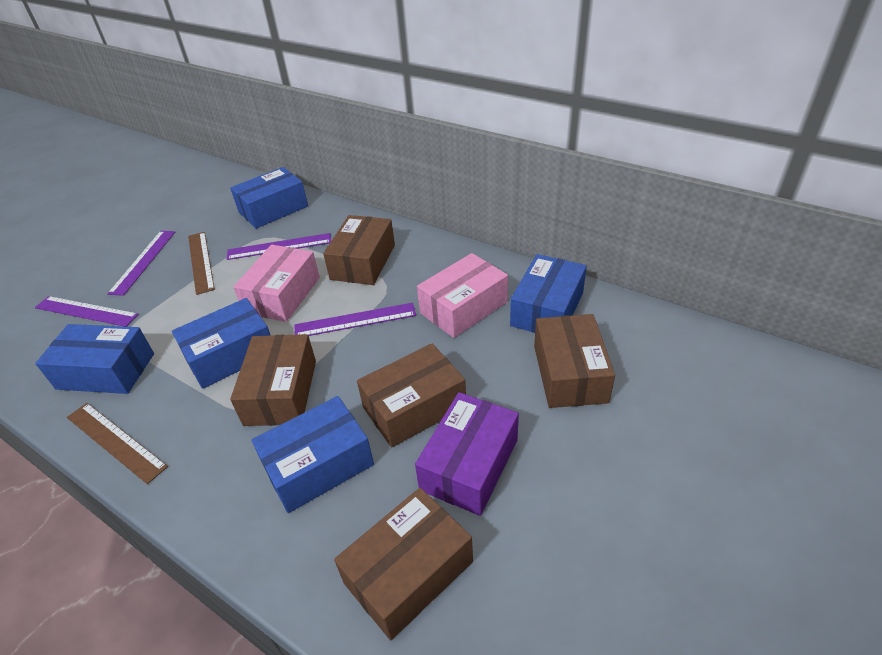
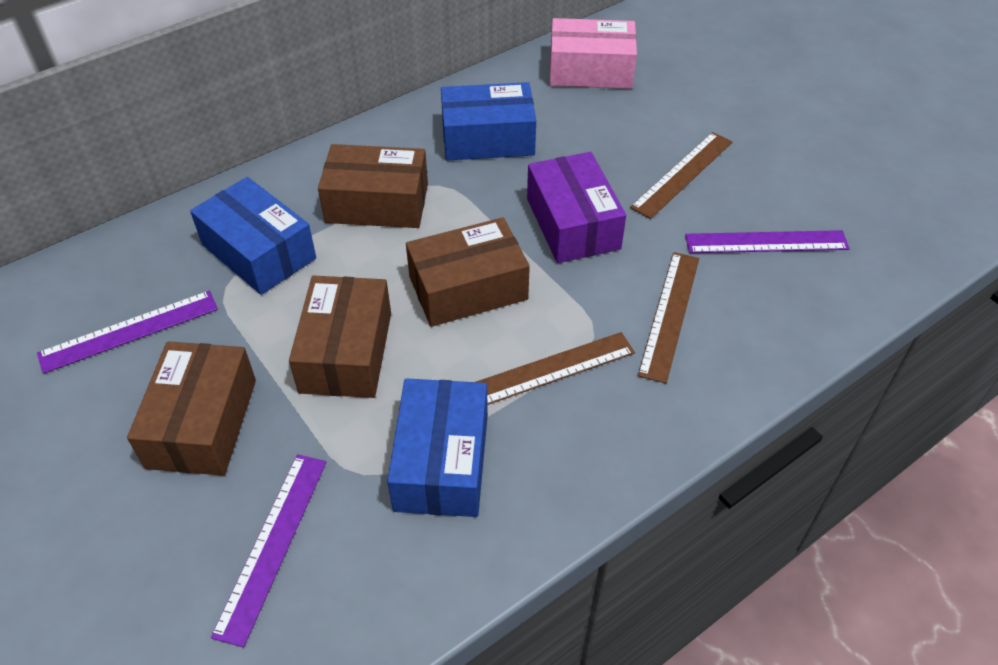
blue box: 5 -> 3
brown box: 5 -> 4
brown ruler: 2 -> 3
pink box: 2 -> 1
purple ruler: 4 -> 3

